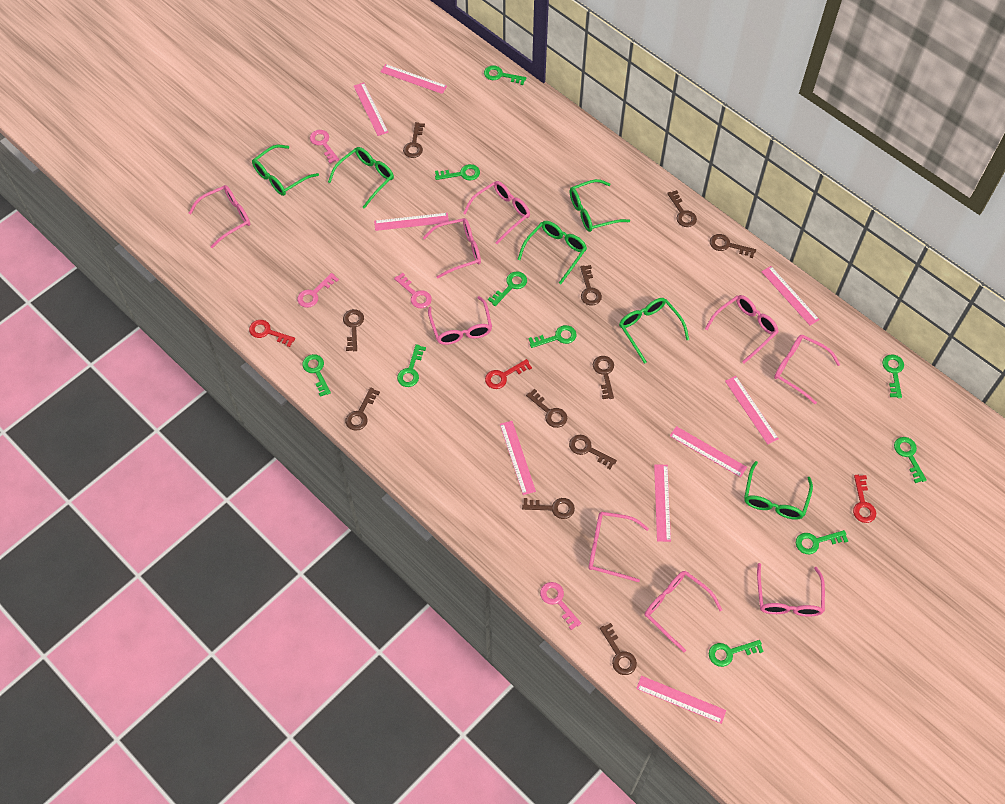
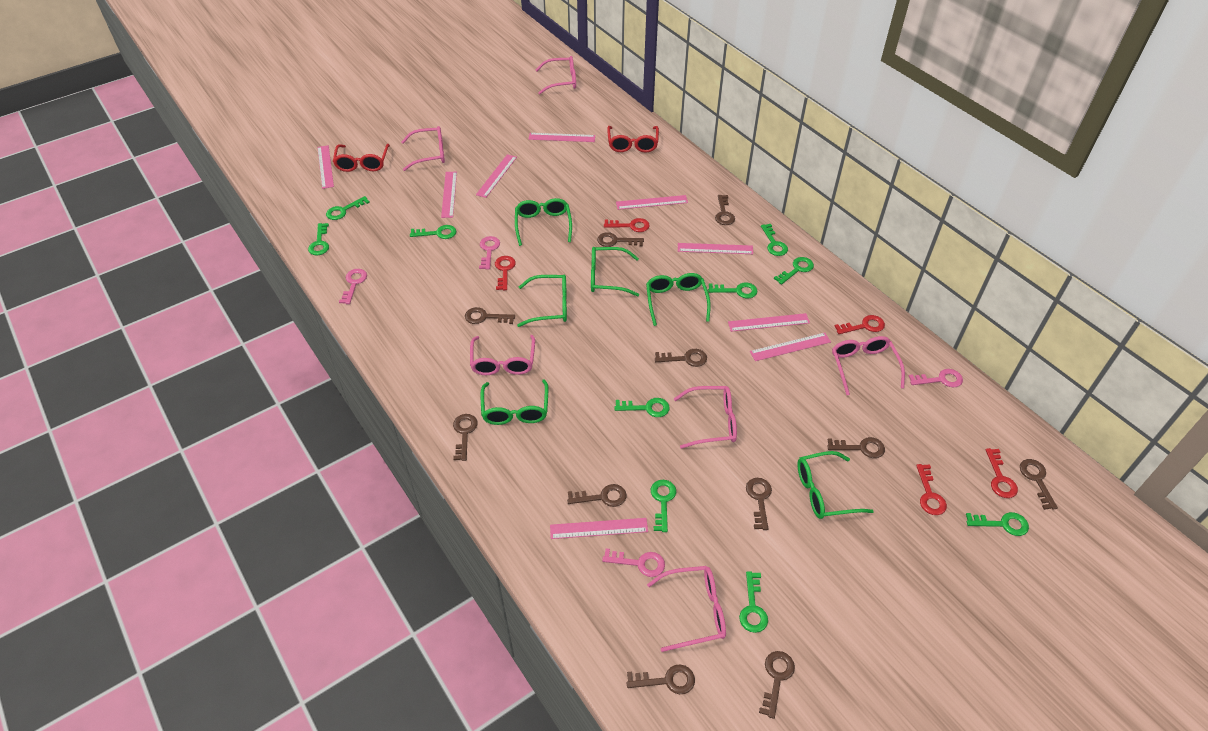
pink glasses: 9 -> 6
red glasses: 0 -> 2
red key: 3 -> 5

